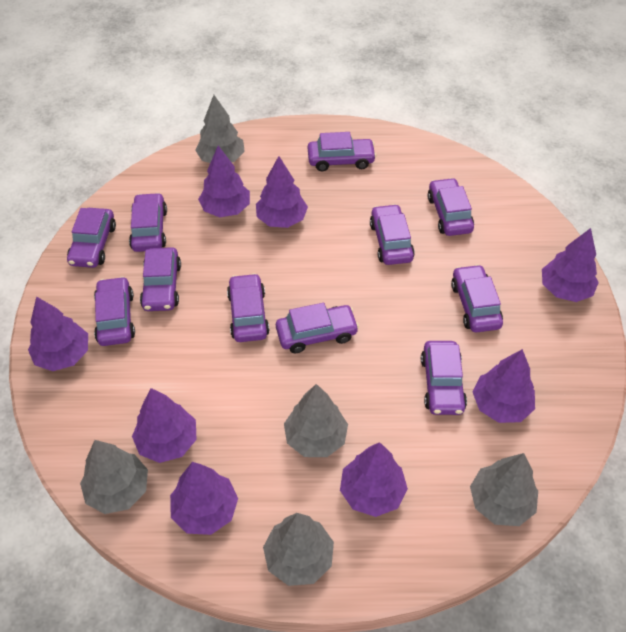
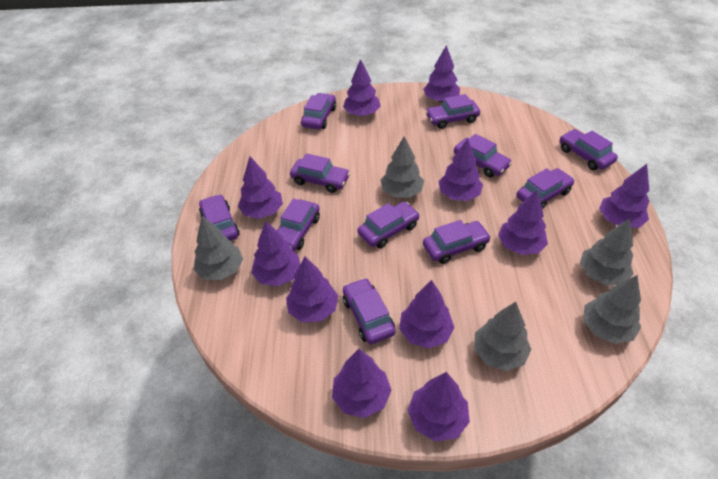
purple tree: 8 -> 11

